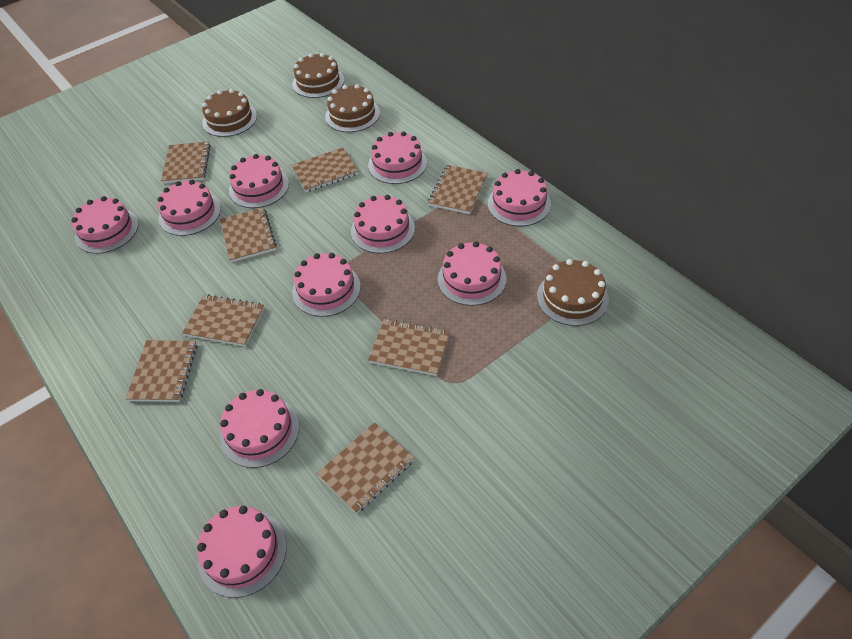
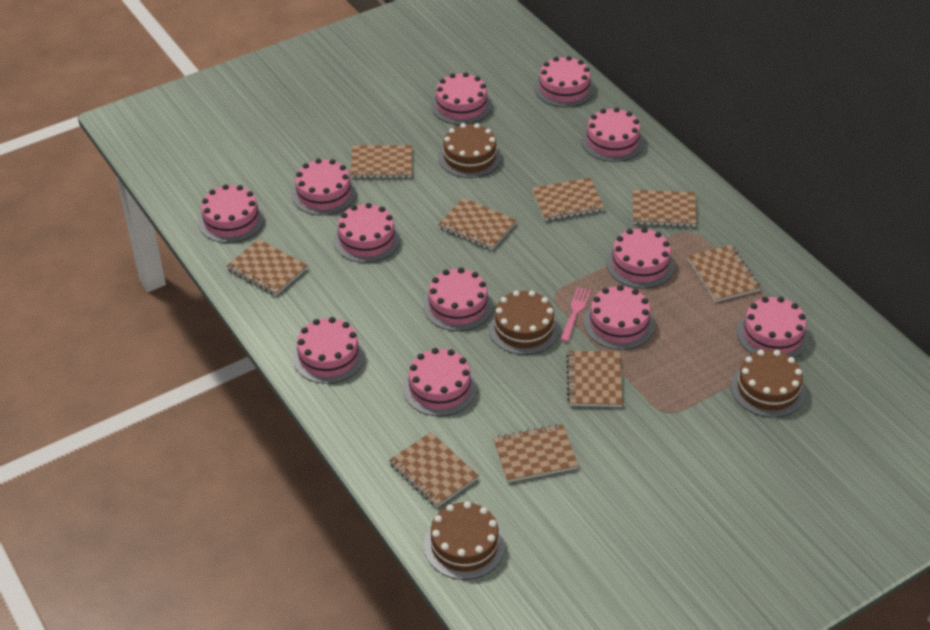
brown notebook: 8 -> 9
pink cake: 10 -> 12
pink fork: 0 -> 1

